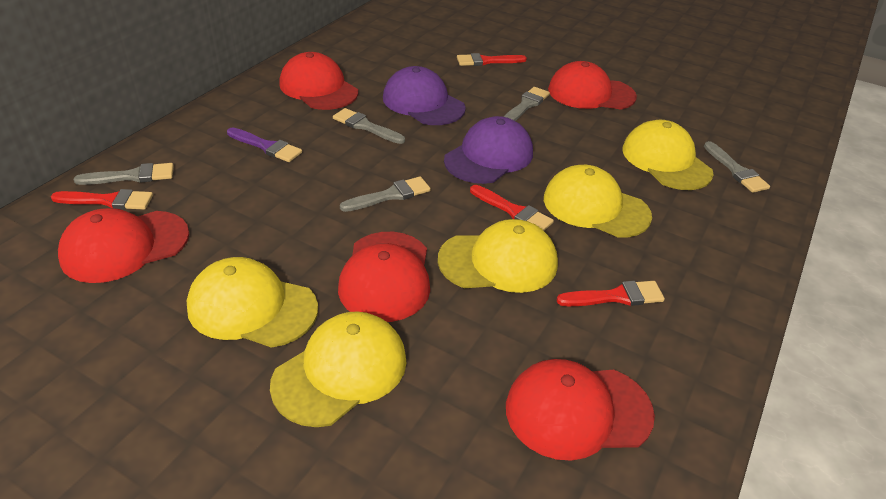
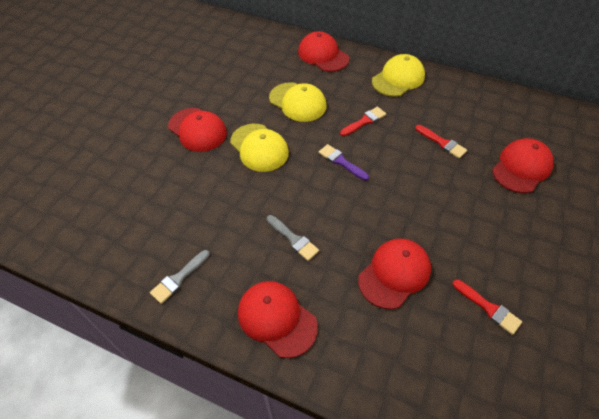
grey brush: 5 -> 2
purple cap: 2 -> 0
red brush: 4 -> 3
yellow cap: 5 -> 3

